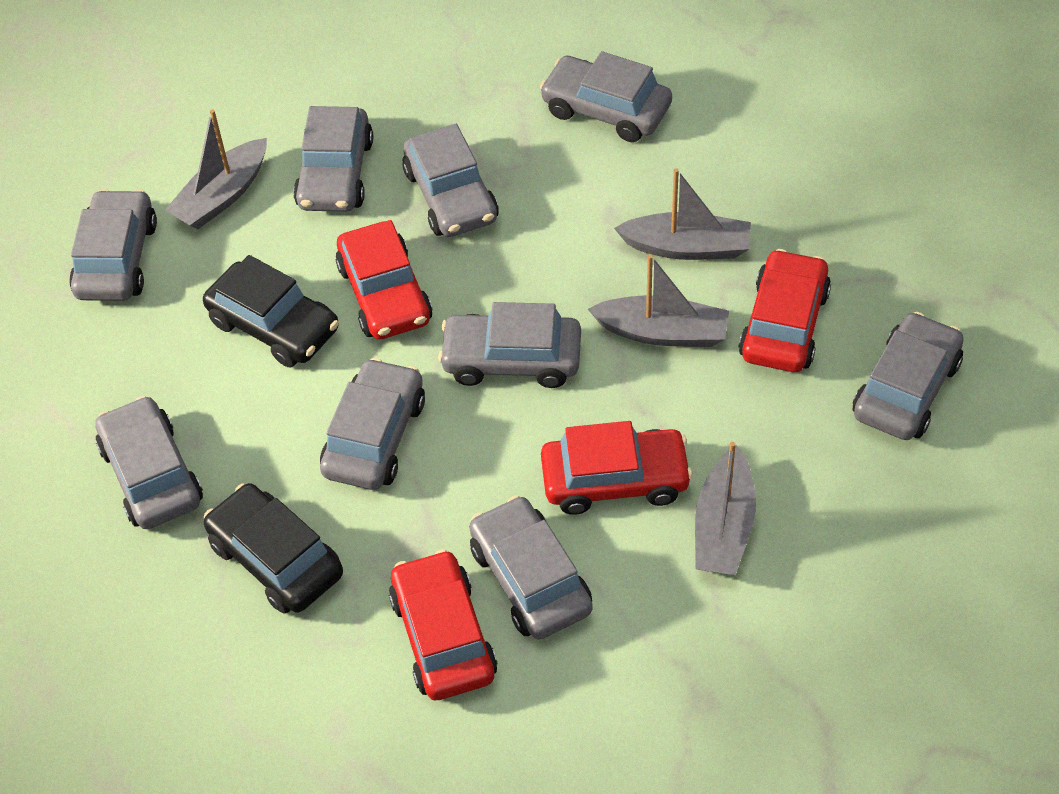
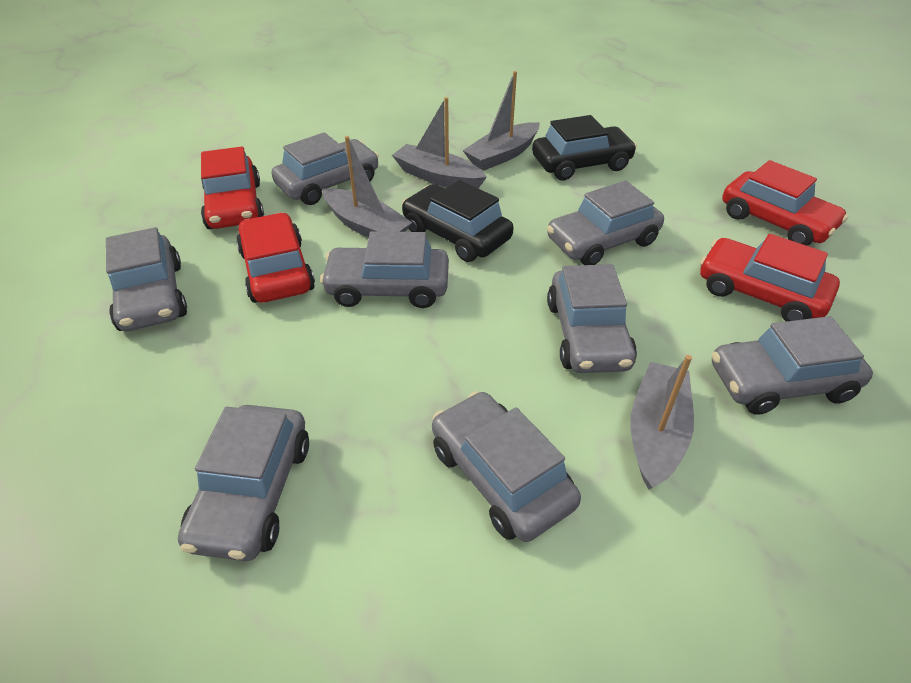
grey car: 9 -> 8

